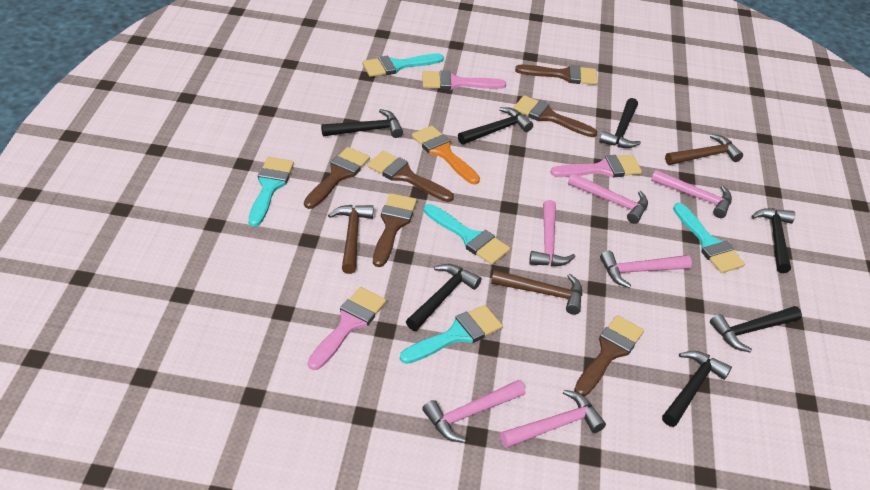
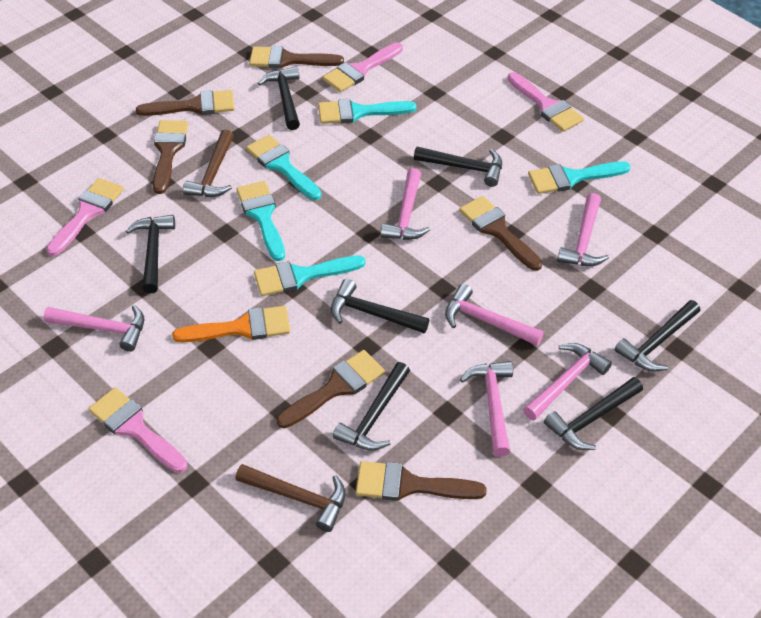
brown hammer: 3 -> 2
pink brush: 3 -> 4

